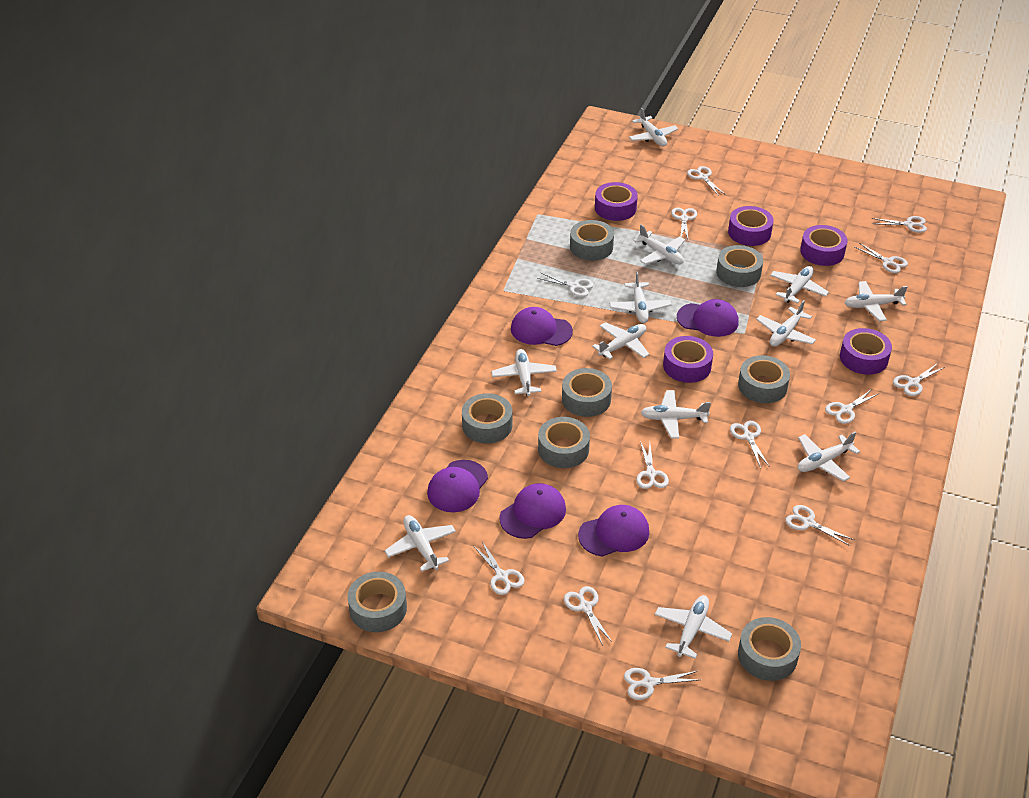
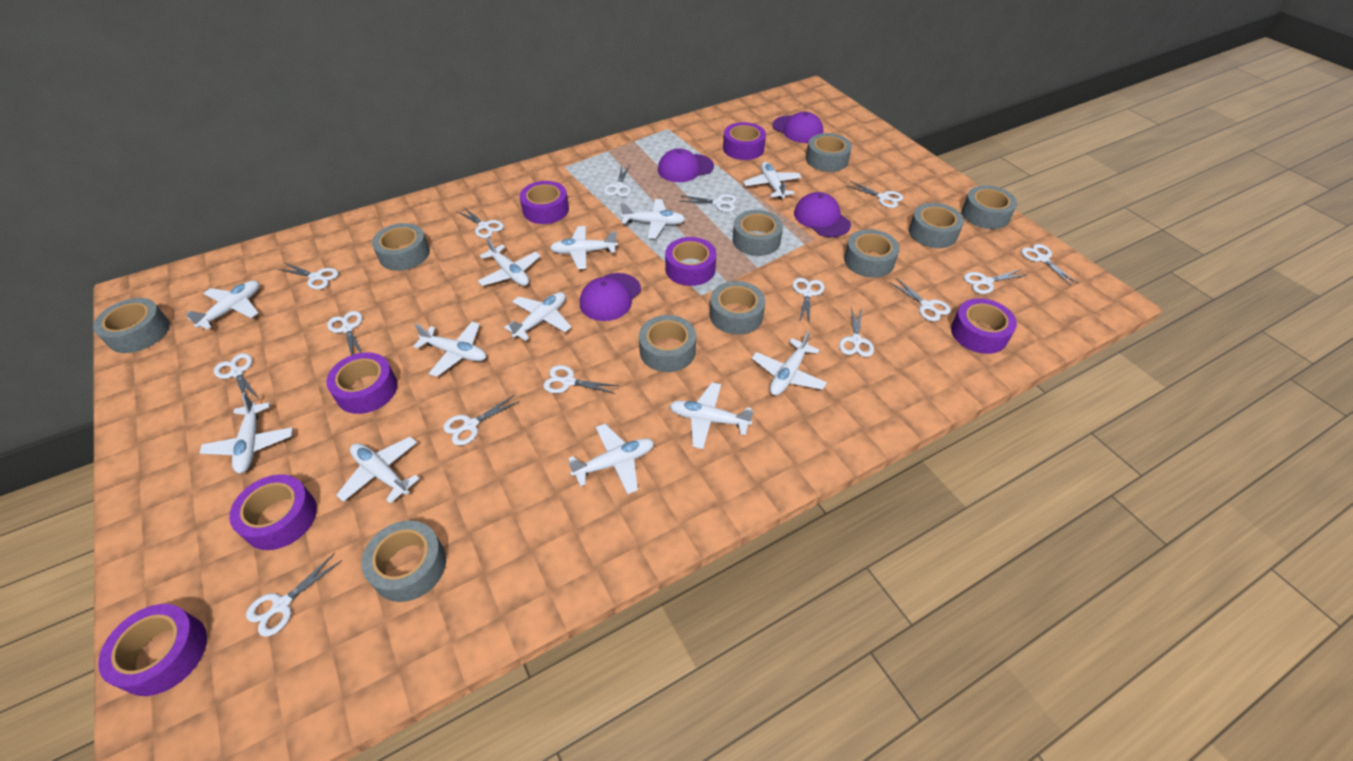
grey tape: 8 -> 10
purple cap: 5 -> 4
purple tape: 5 -> 7
white scissors: 13 -> 15

